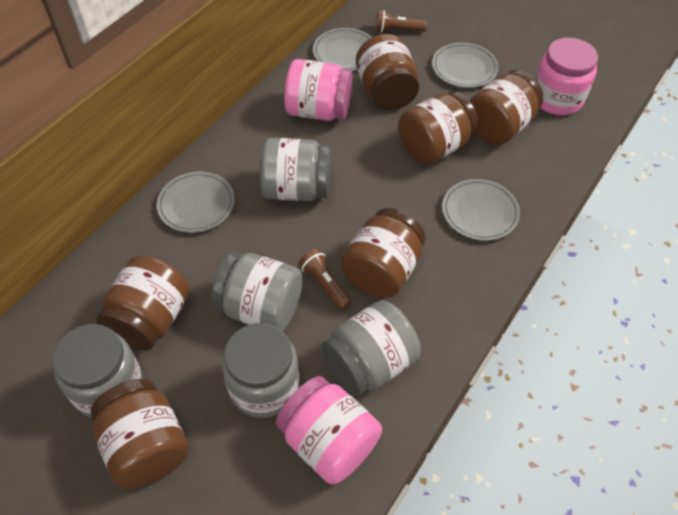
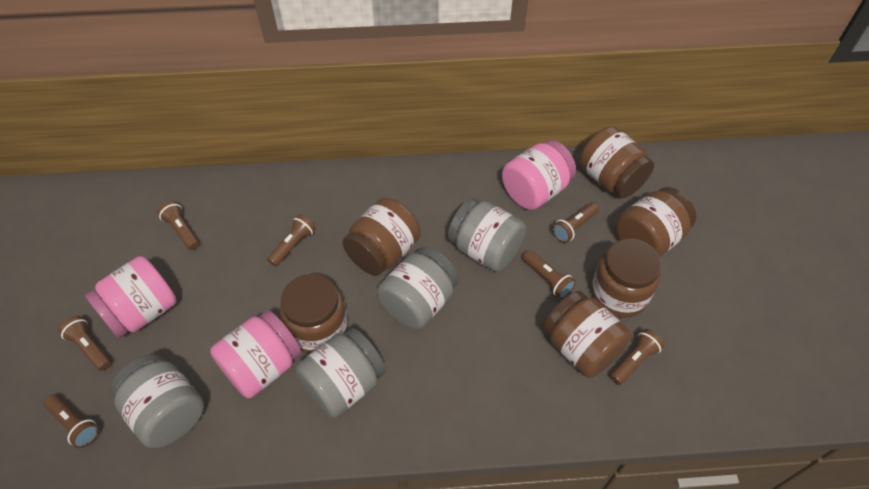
brown flashlight: 2 -> 7
grey jar: 5 -> 4
grey plate: 4 -> 0

